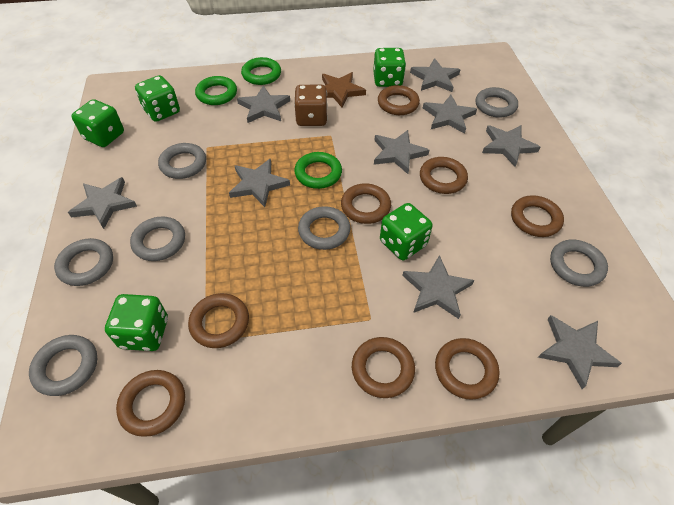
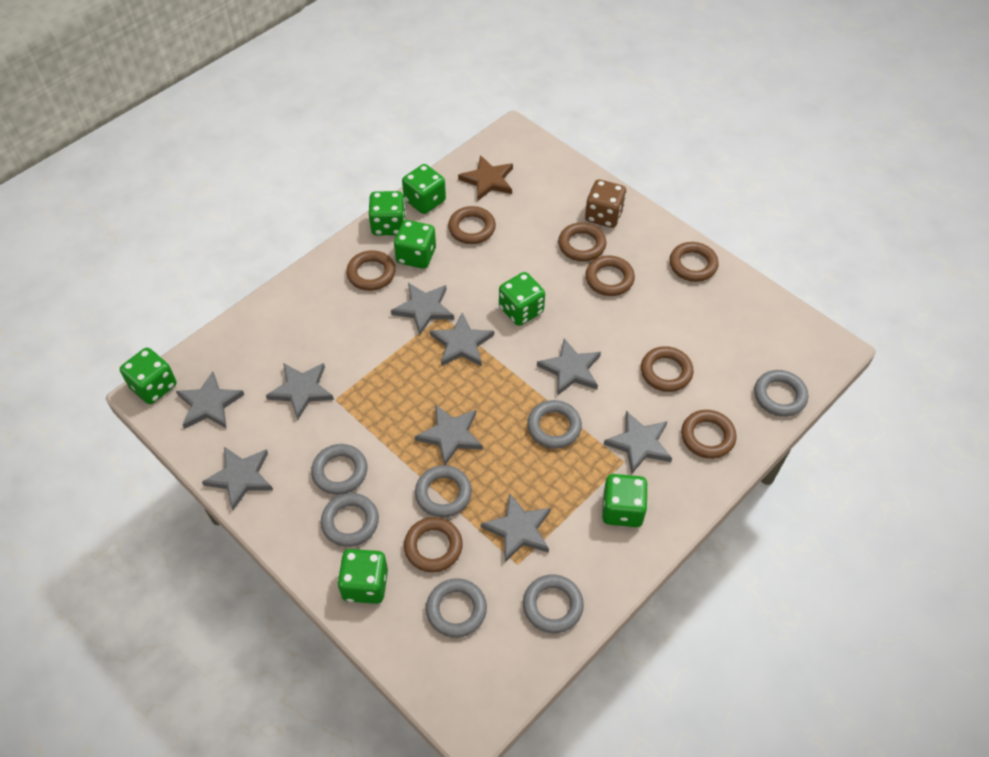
green dice: 5 -> 7
green ring: 3 -> 0

